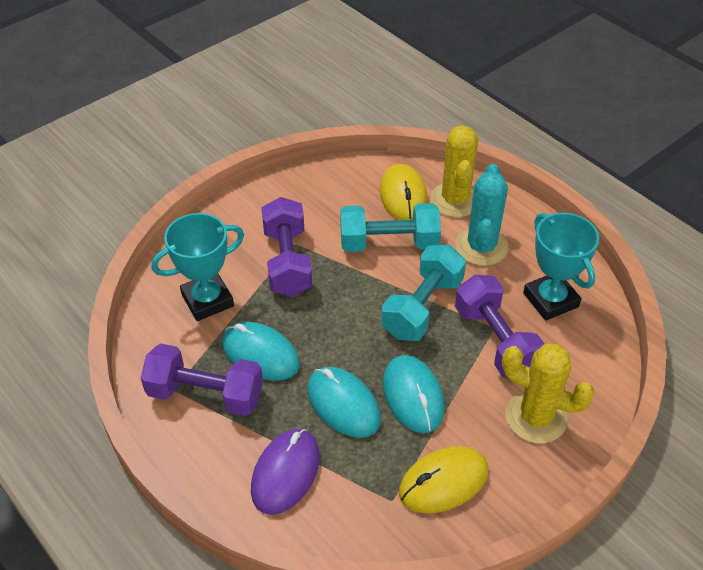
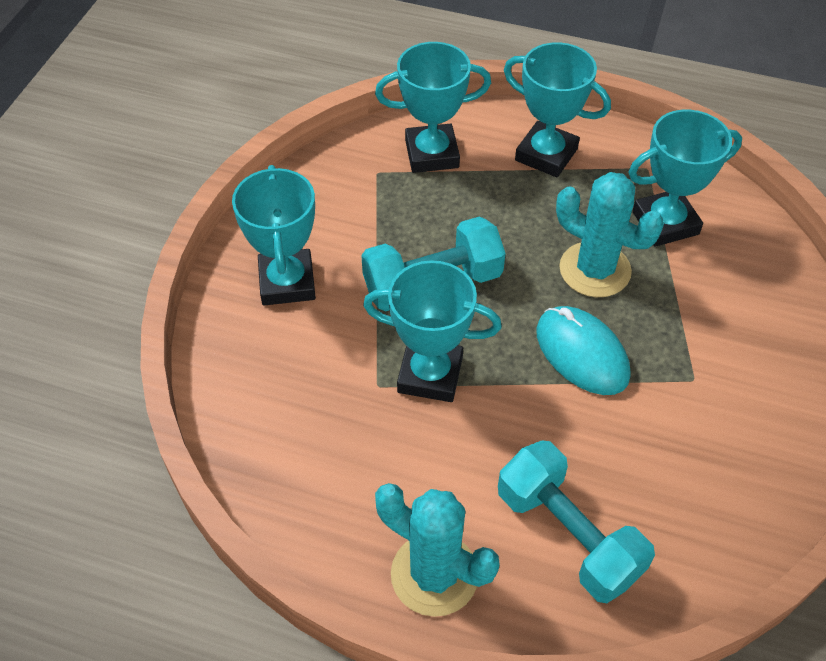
purple dumbbell: 3 -> 0
purple mouse: 1 -> 0
turquoise cactus: 1 -> 2
turquoise mouse: 3 -> 1
turquoise trophy: 2 -> 5
yellow cactus: 2 -> 0
yellow mouse: 2 -> 0

